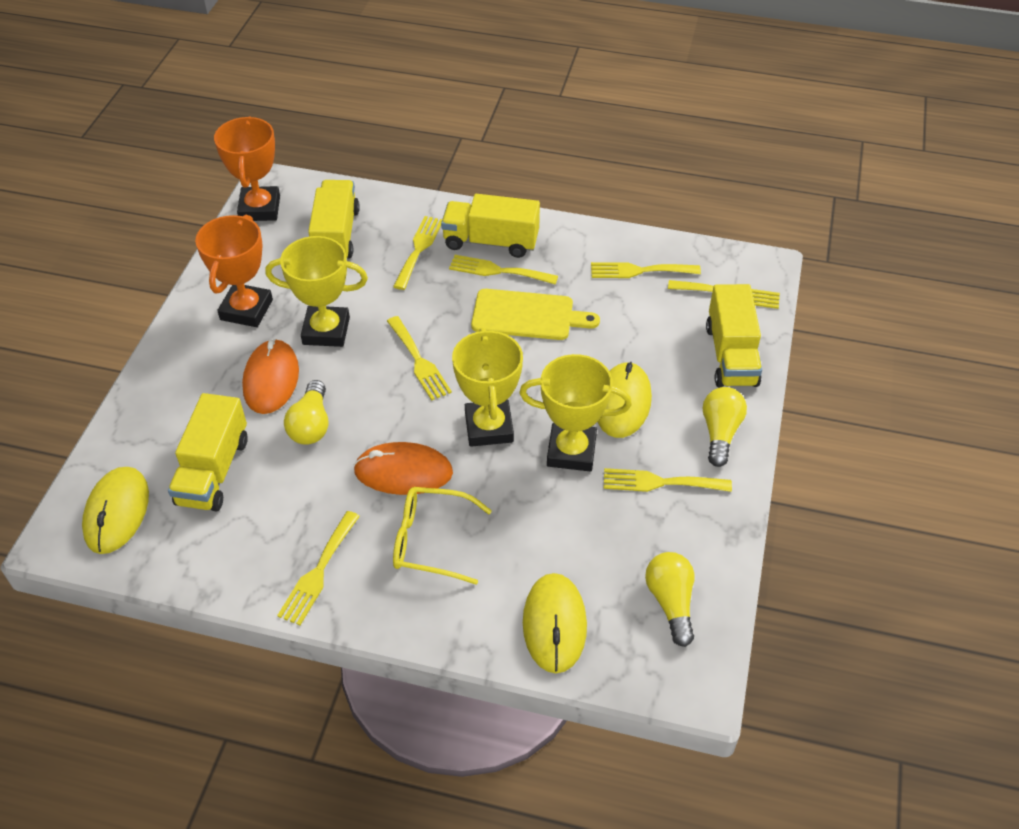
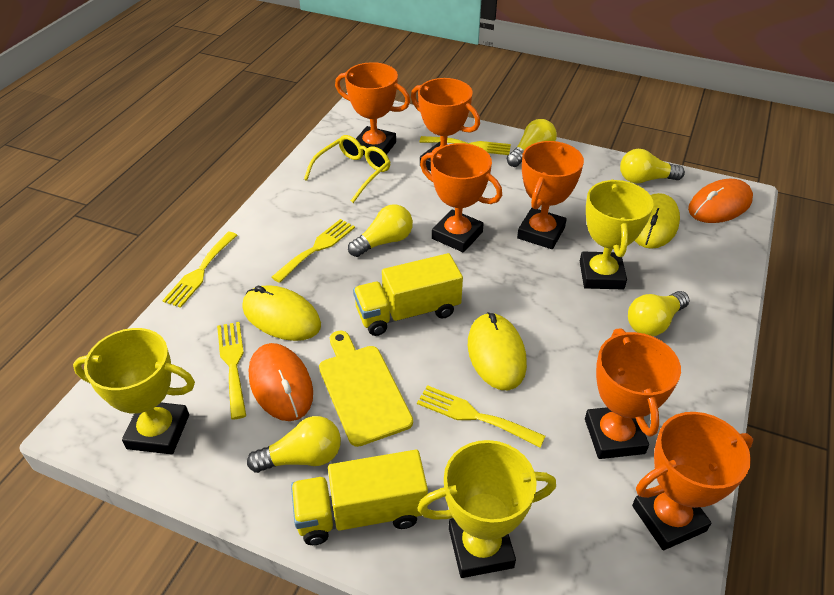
orange trophy: 2 -> 6
yellow fork: 7 -> 5
yellow light bulb: 3 -> 5
yellow truck: 4 -> 2

